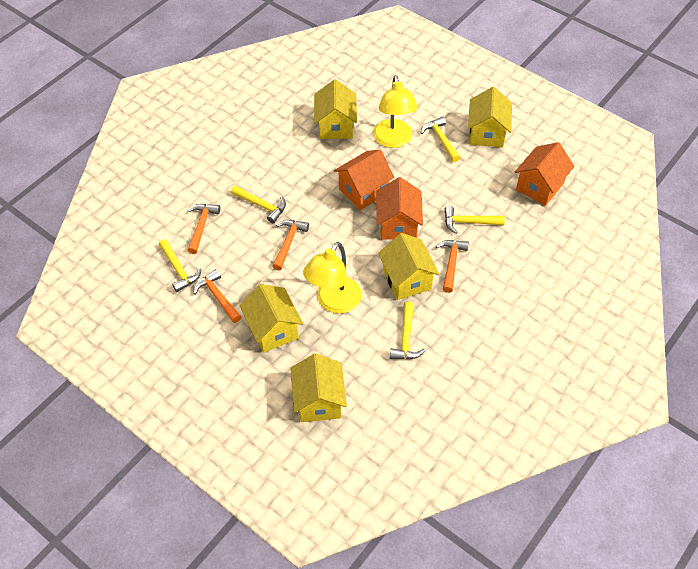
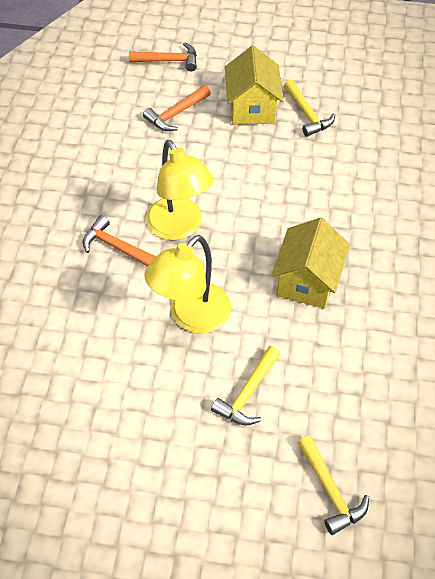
orange hammer: 4 -> 3
orange house: 3 -> 0
yellow hammer: 5 -> 3
yellow house: 5 -> 2

